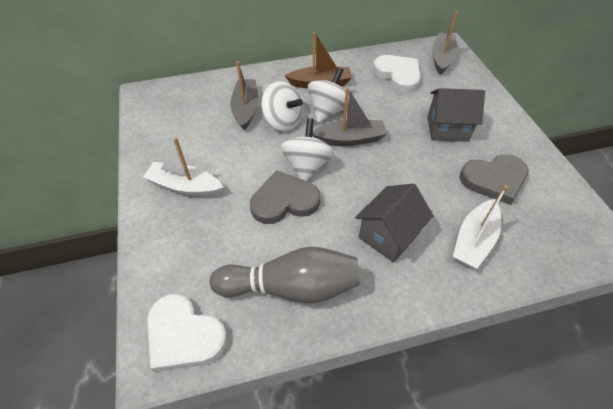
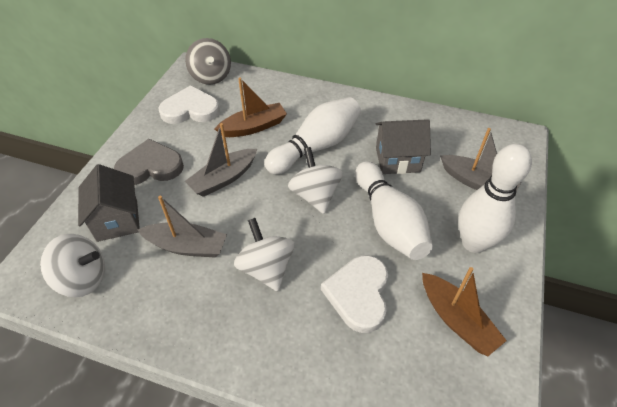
brown boat: 1 -> 2
grey bowling pin: 1 -> 0
grey heart: 2 -> 1
grey spinning top: 0 -> 1
white boat: 2 -> 0
white bowling pin: 0 -> 3

